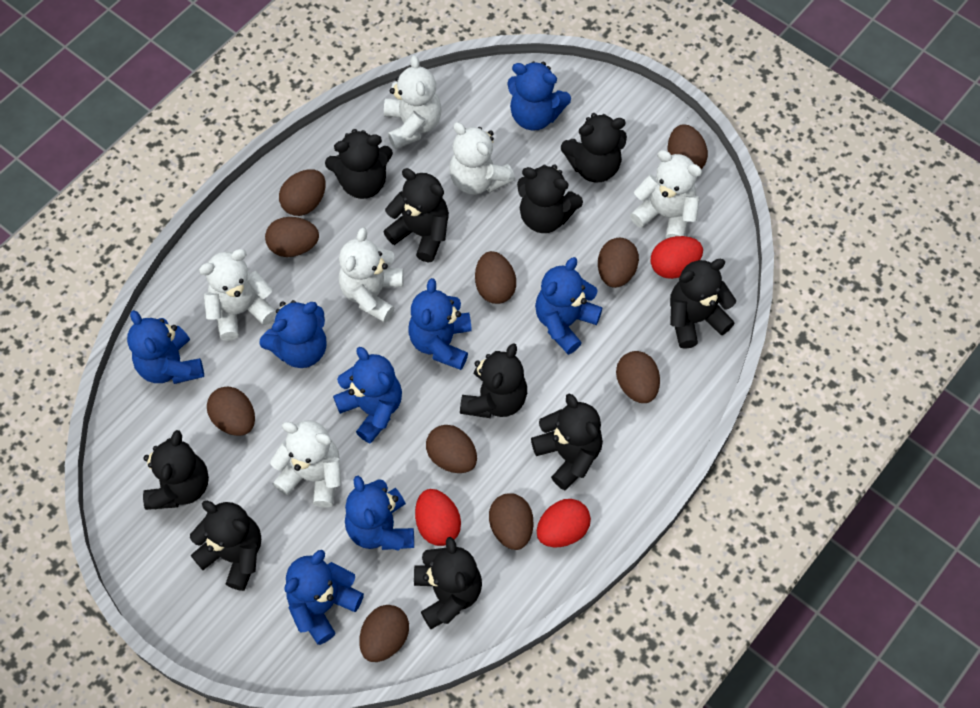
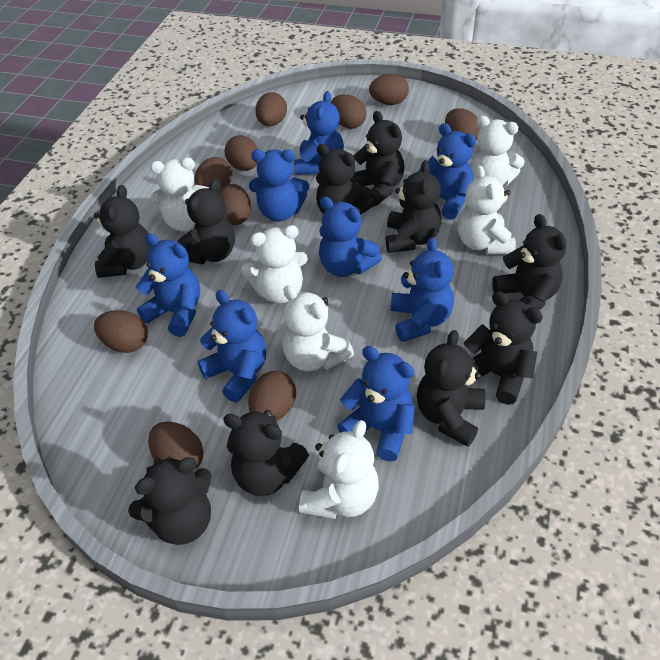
red egg: 3 -> 0

